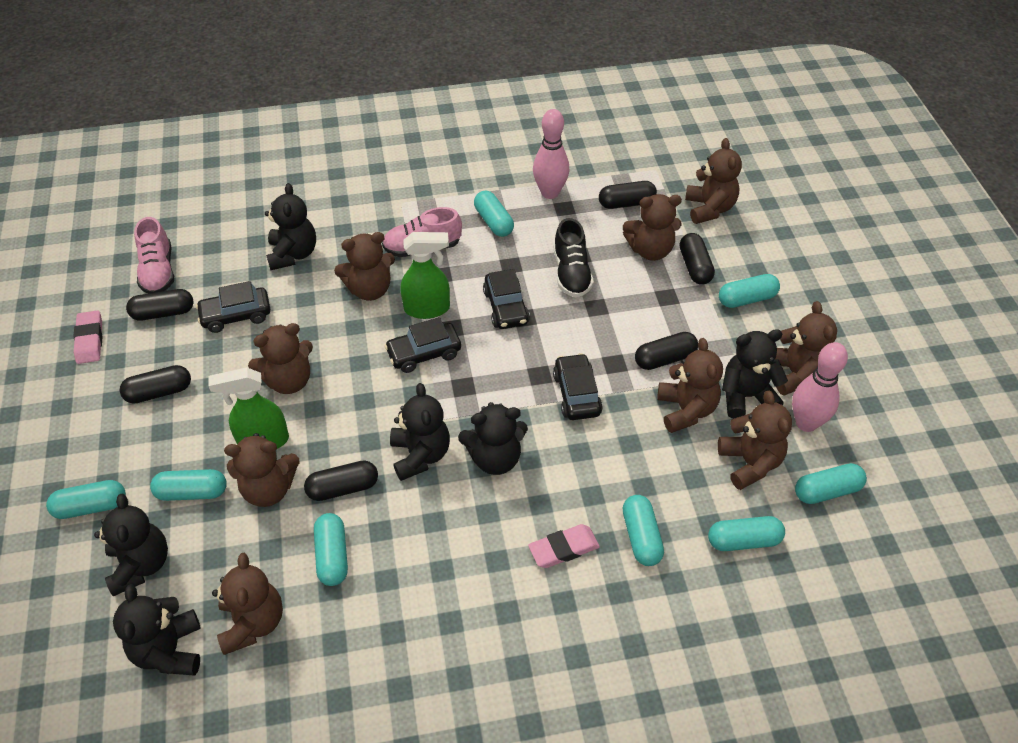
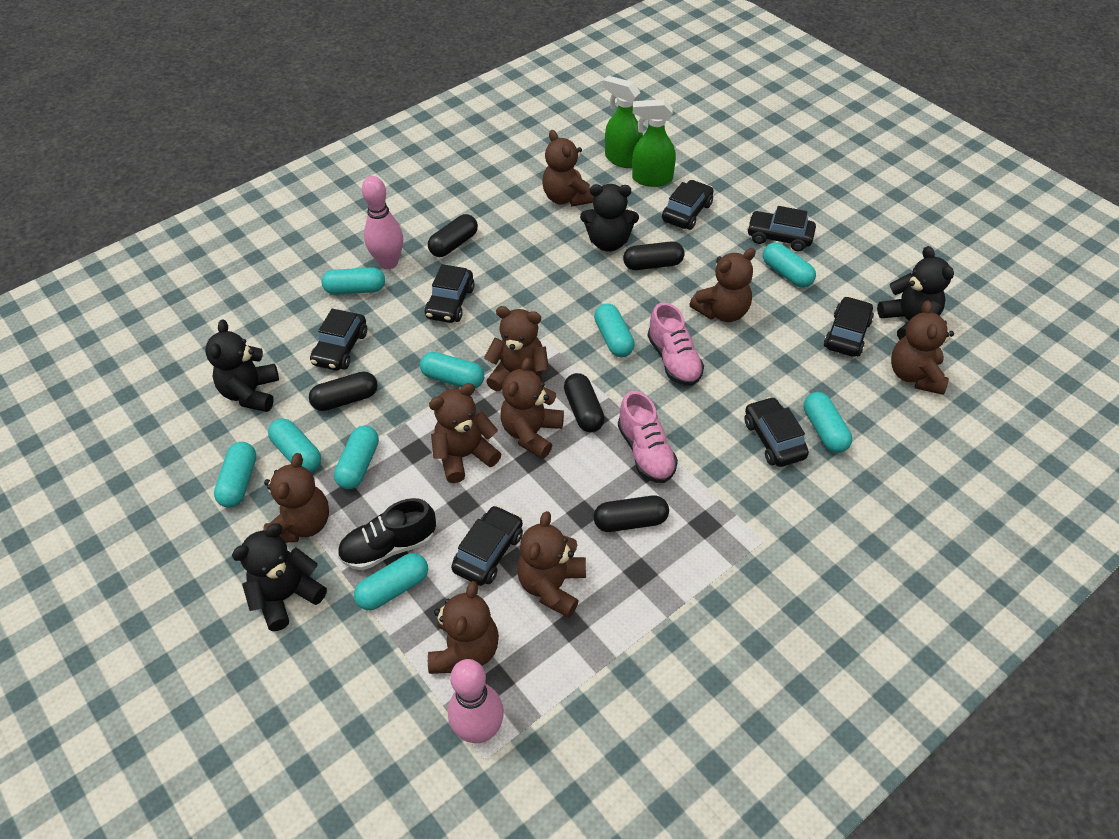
black capsule: 6 -> 5
black car: 4 -> 7
black teddy bear: 6 -> 4
pink eraser: 2 -> 0
turquoise capsule: 8 -> 9

